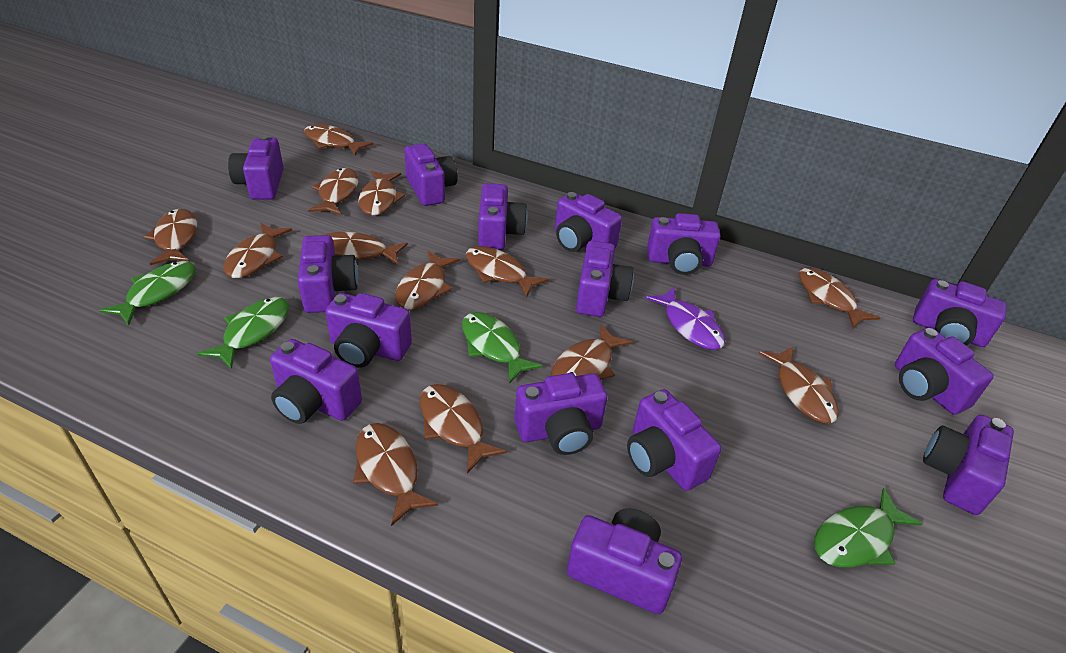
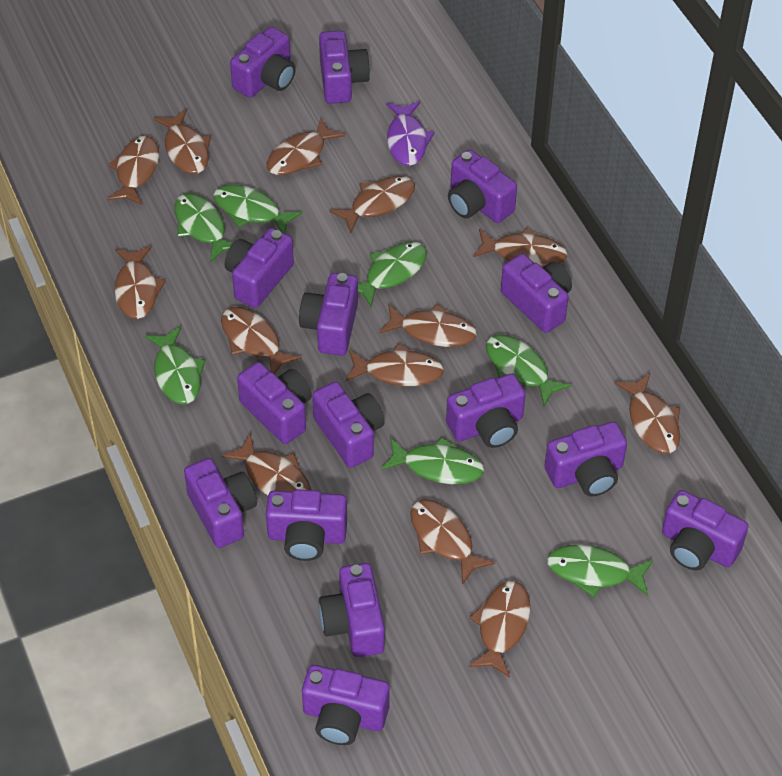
green fish: 4 -> 7

